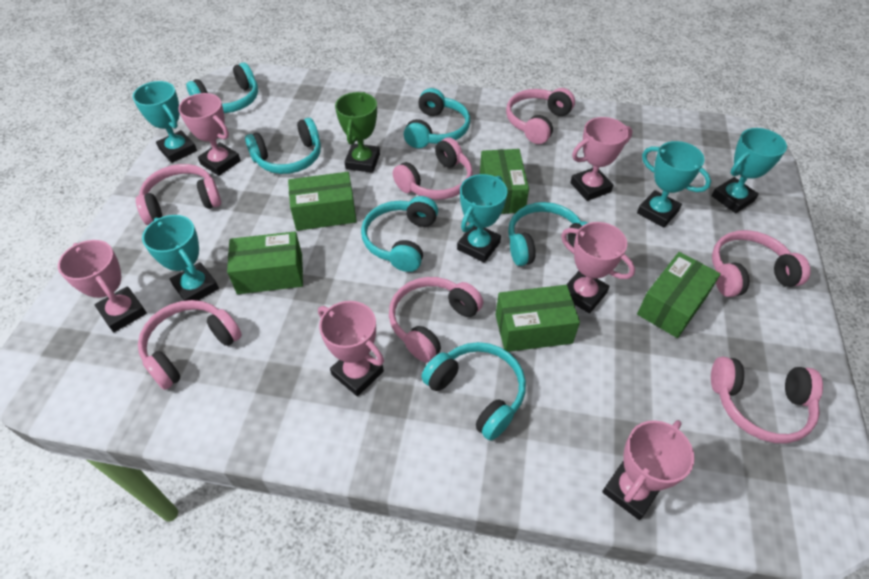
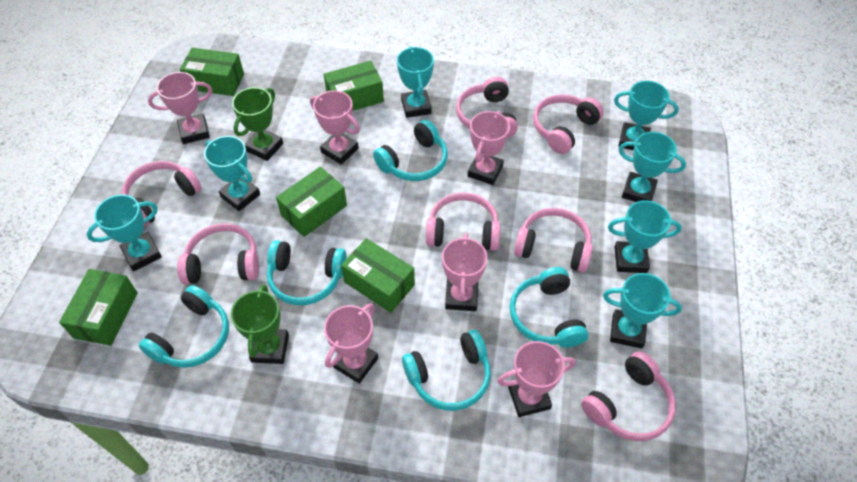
green trophy: 1 -> 2
turquoise headphones: 6 -> 5
turquoise trophy: 5 -> 7

